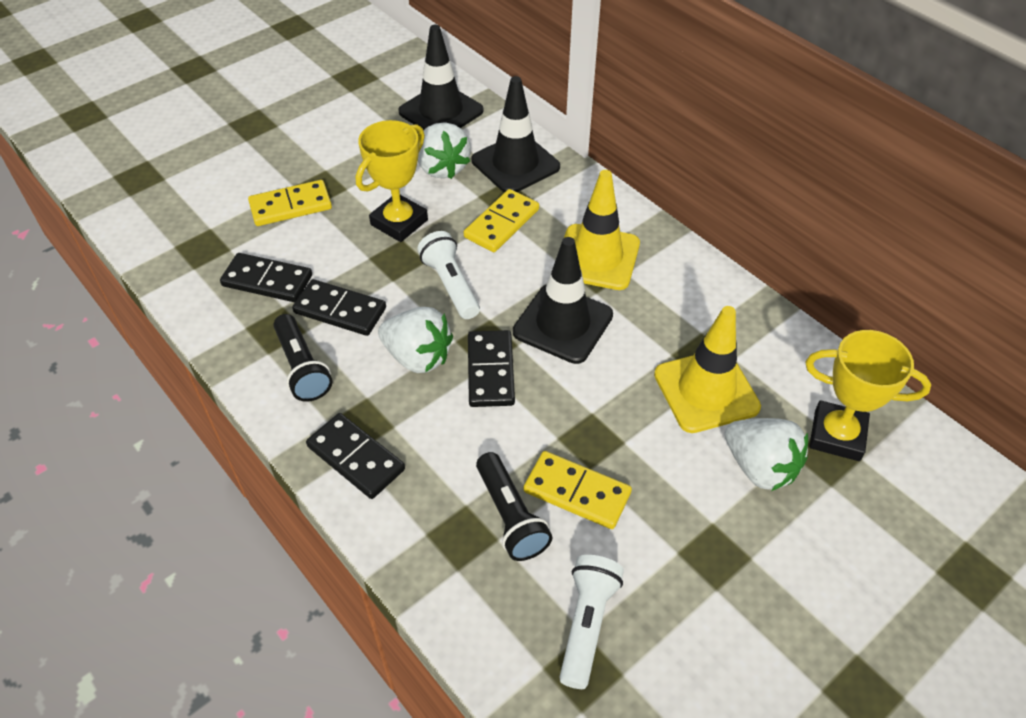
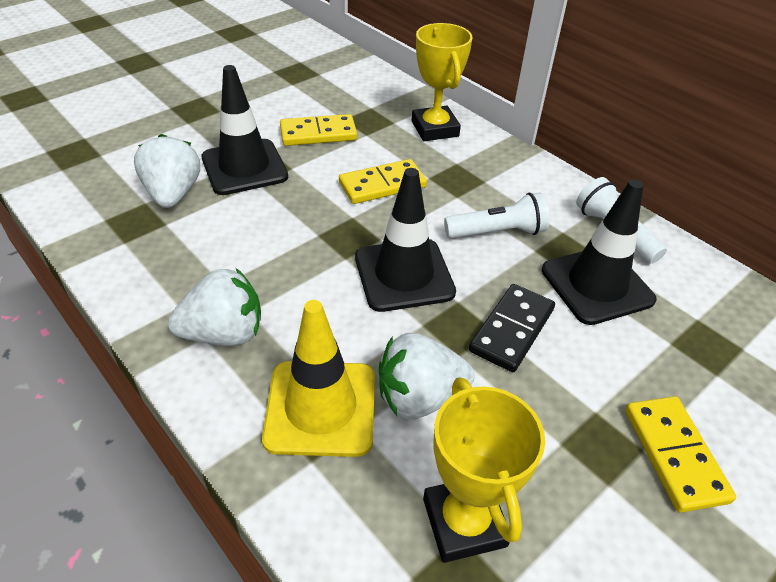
black domino: 4 -> 1
black flashlight: 2 -> 0
yellow traffic cone: 2 -> 1

